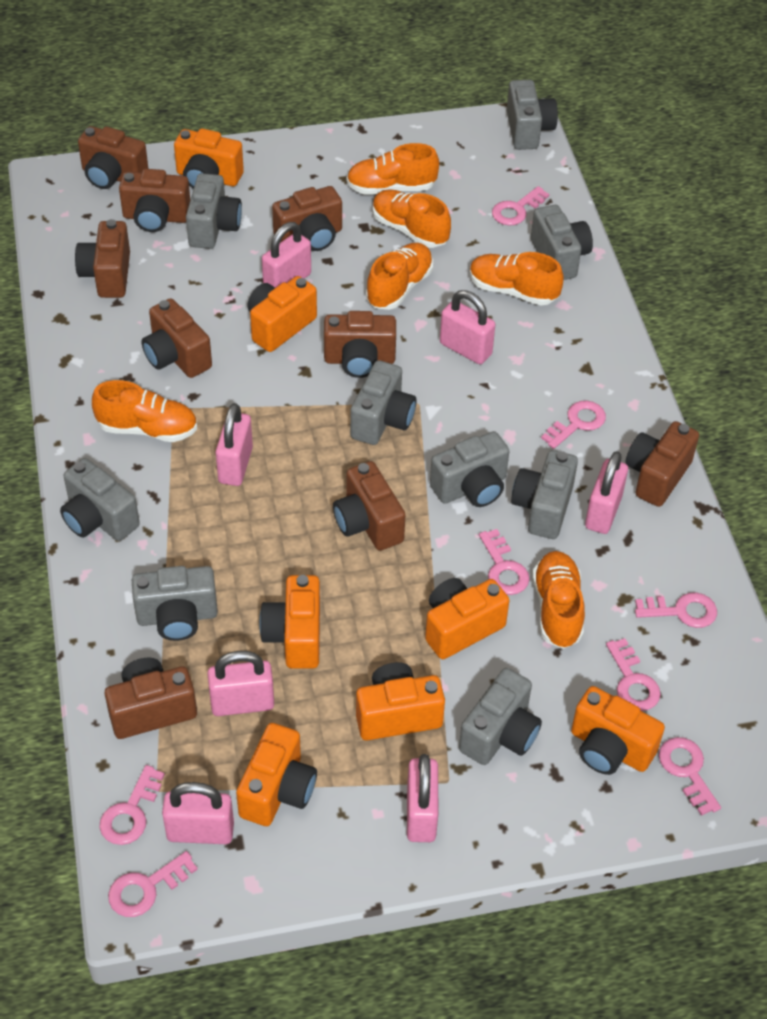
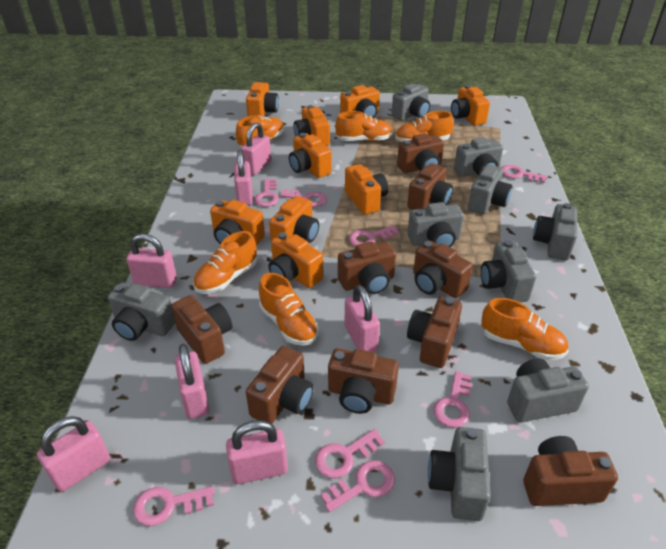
orange camera: 7 -> 9

